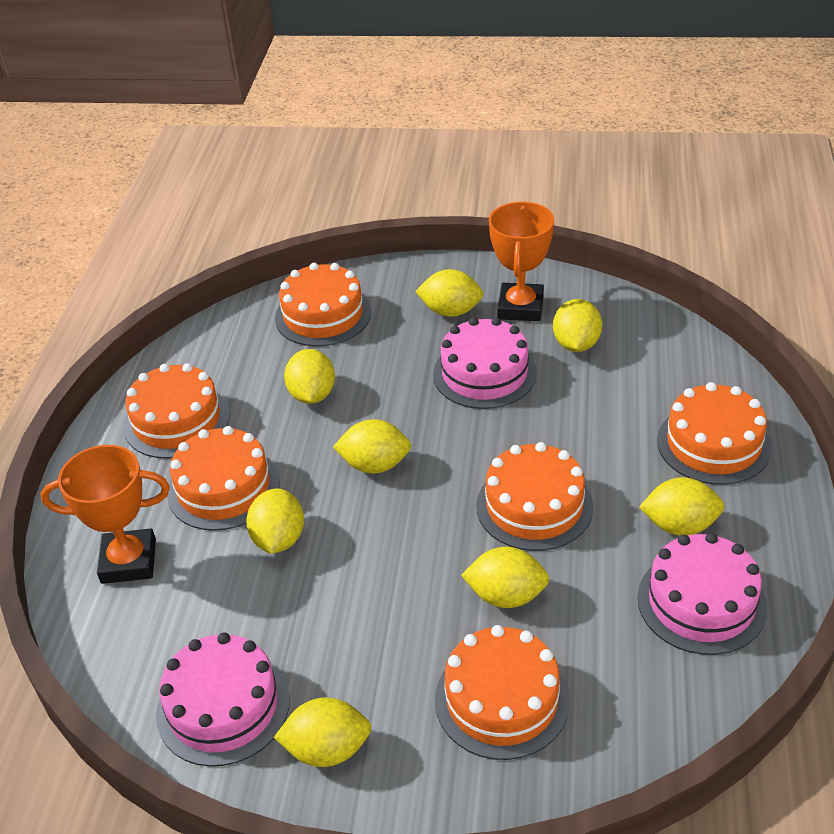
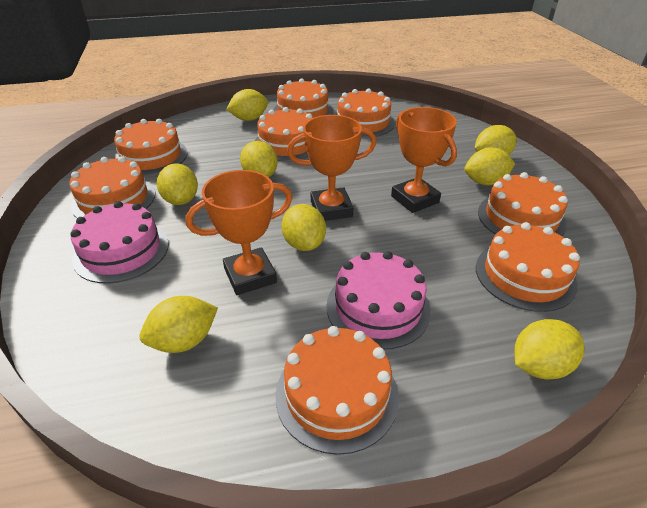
orange cake: 6 -> 8
orange trophy: 2 -> 3
pink cake: 3 -> 2

